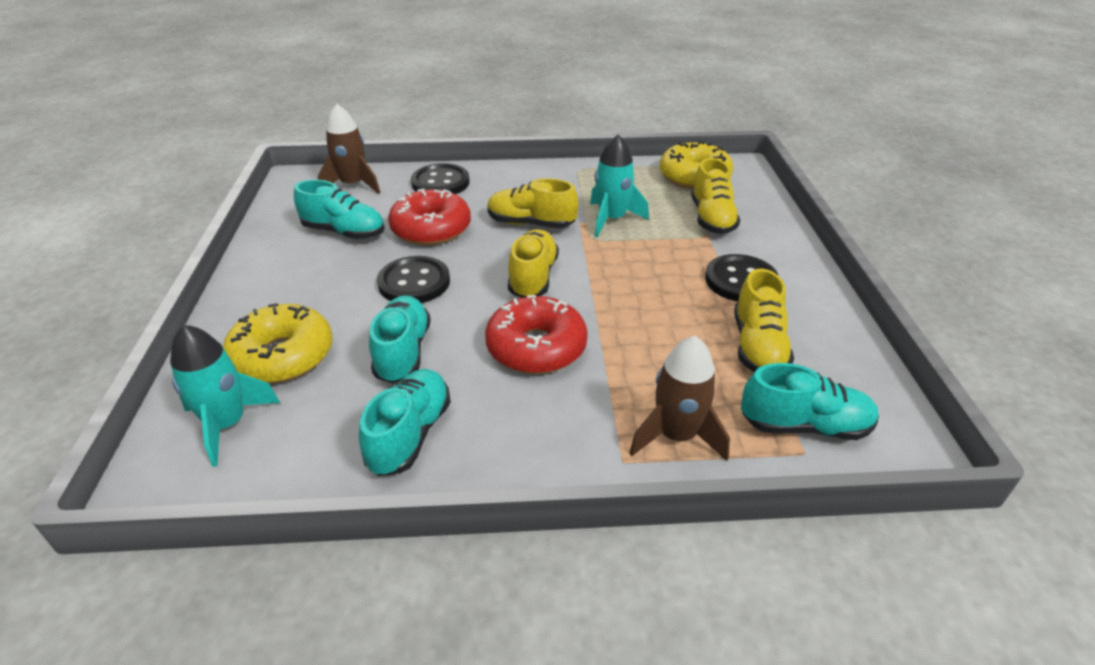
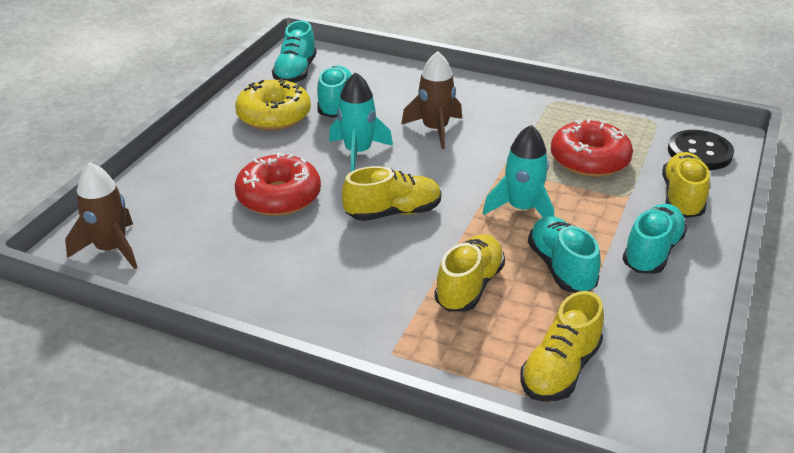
black button: 3 -> 1
yellow donut: 2 -> 1

